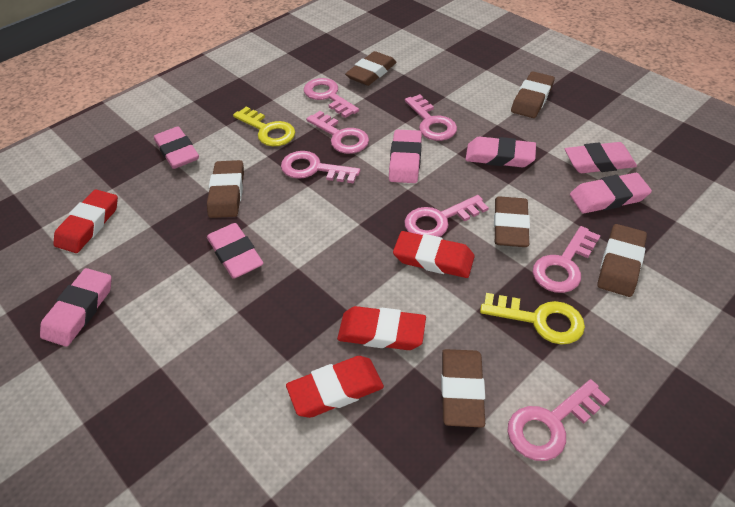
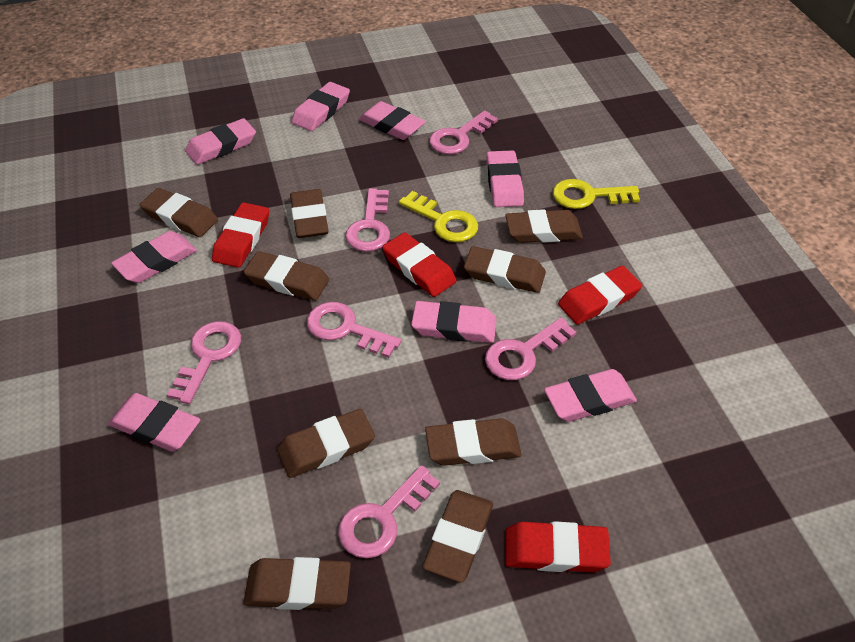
brown eraser: 6 -> 9
pink eraser: 7 -> 8
pink key: 7 -> 6

